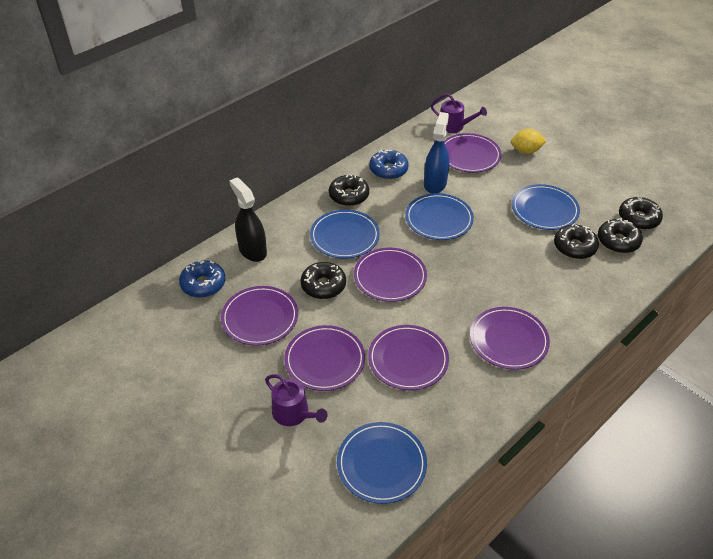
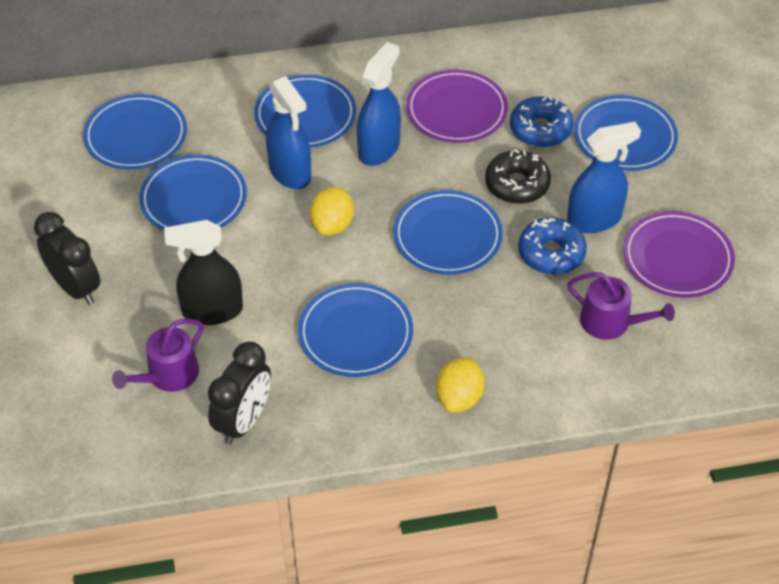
black clock: 0 -> 2
black donut: 5 -> 1
blue plate: 4 -> 6
blue spray bottle: 1 -> 3
purple plate: 6 -> 2
yellow lemon: 1 -> 2

